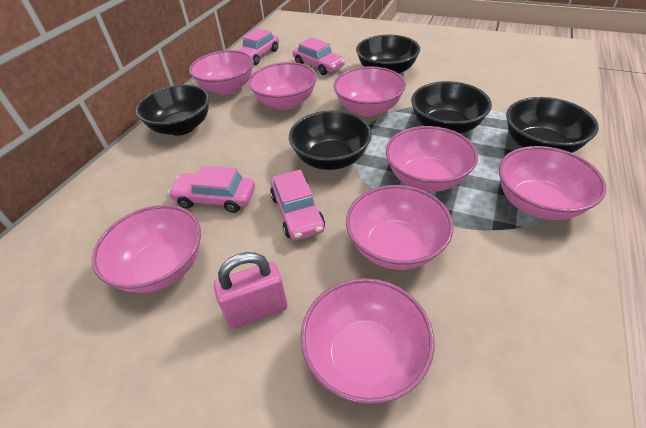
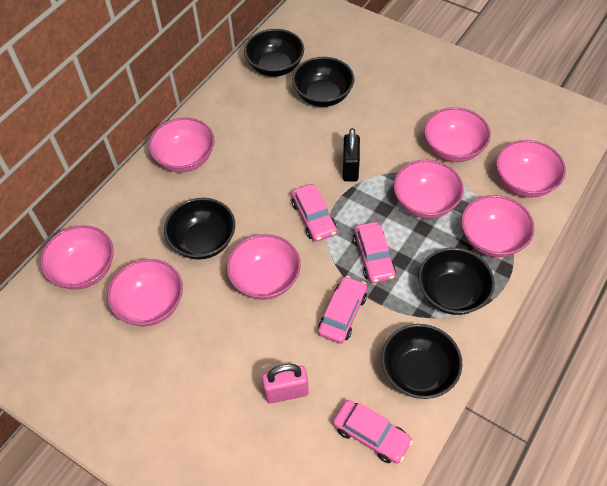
black padlock: 0 -> 1

